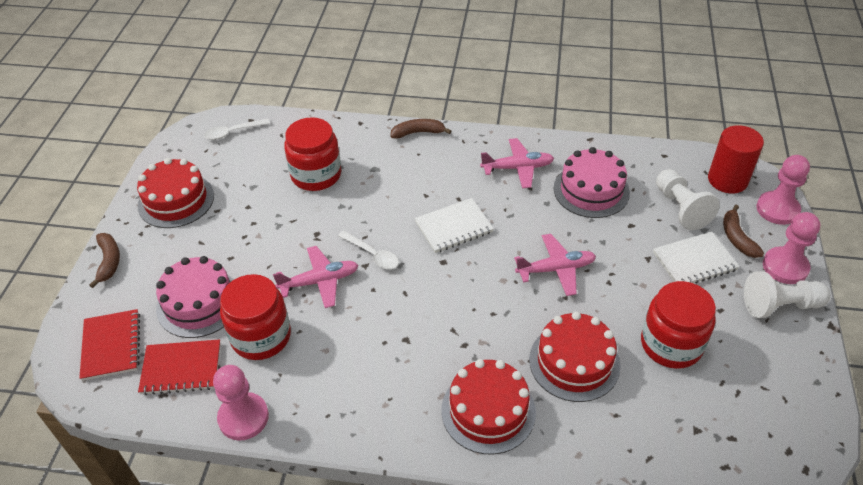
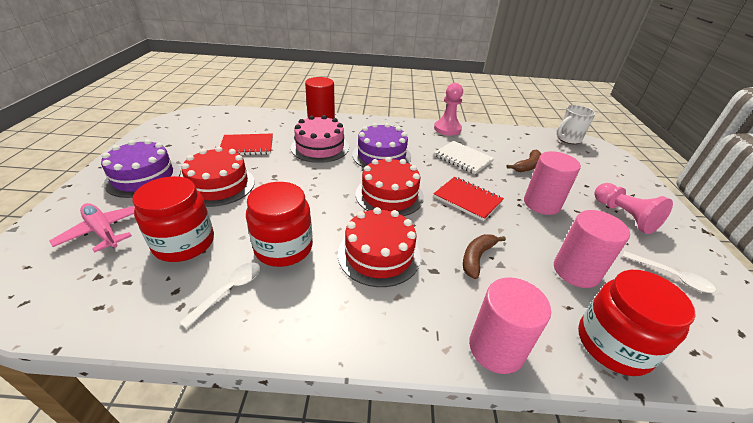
brown banana: 3 -> 2
pink cake: 2 -> 1
pink cylinder: 0 -> 3
pink pawn: 3 -> 2
pink plane: 3 -> 1
purple cake: 0 -> 2
white mug: 0 -> 1
white notebook: 2 -> 1
white pawn: 2 -> 0

